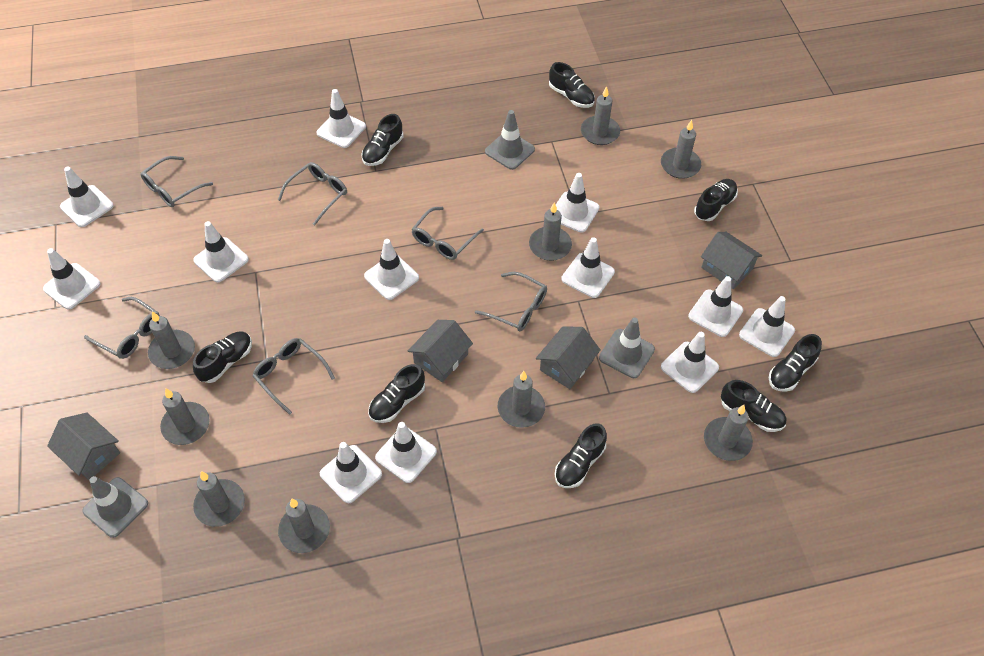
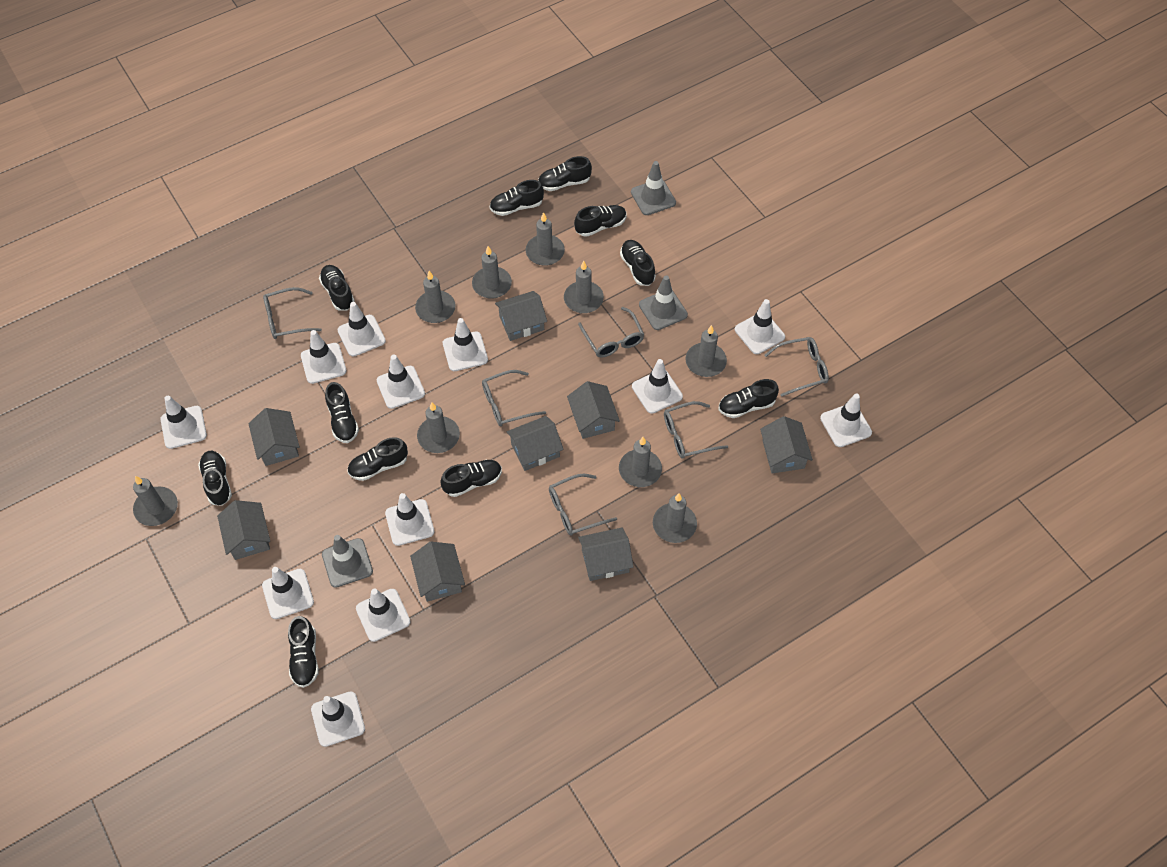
black shoe: 8 -> 11
grey house: 4 -> 8

